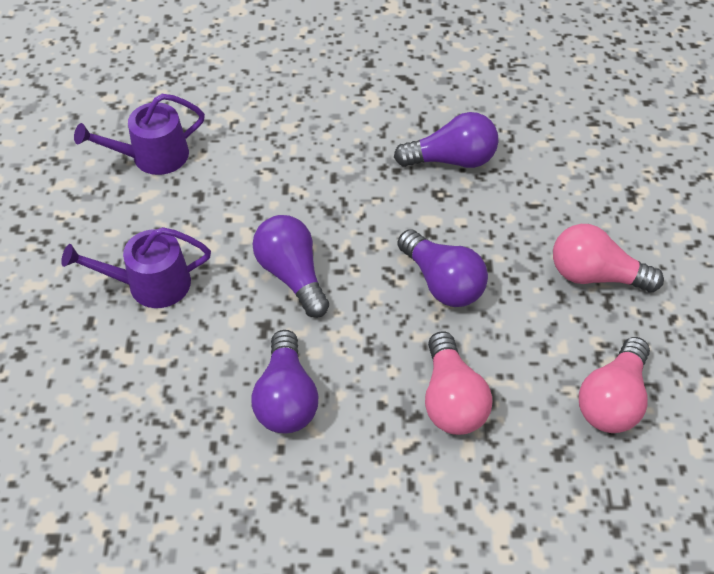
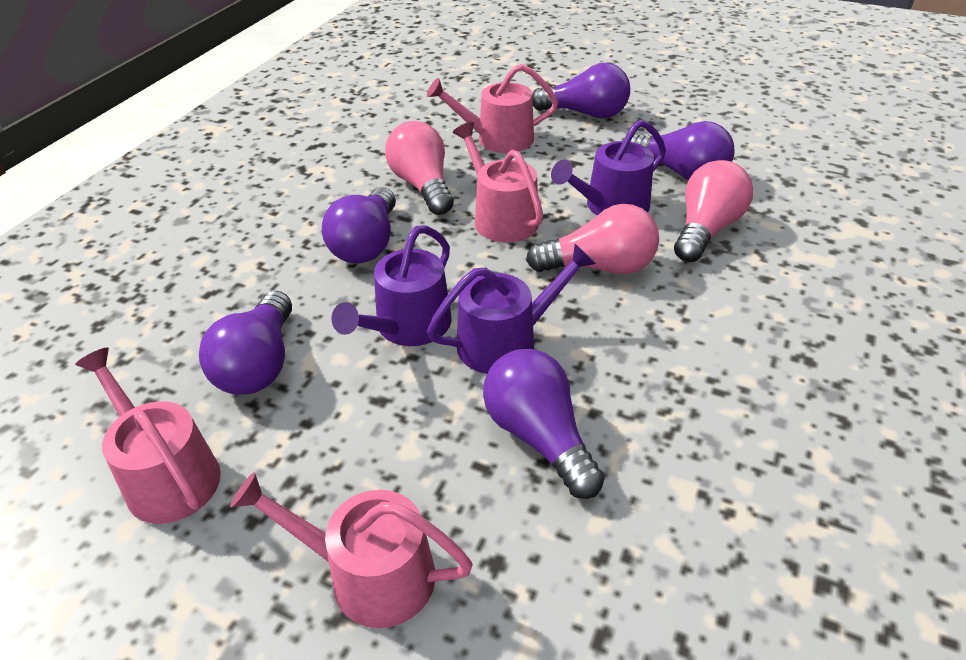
pink watering can: 0 -> 4
purple light bulb: 4 -> 5
purple watering can: 2 -> 3

